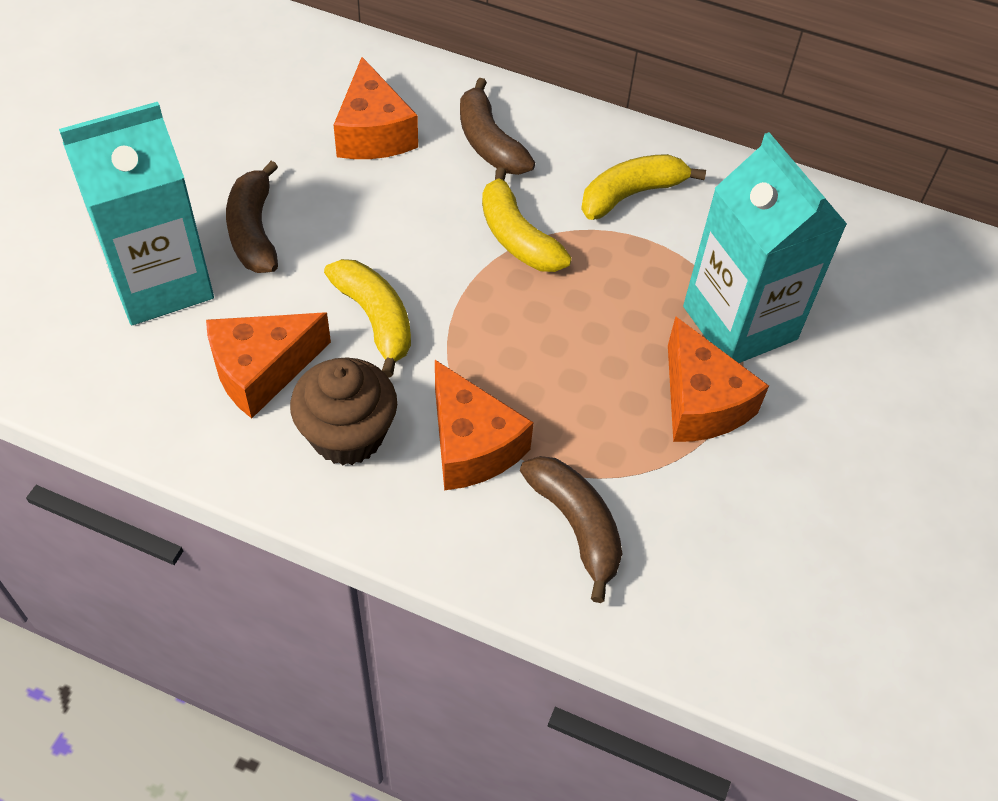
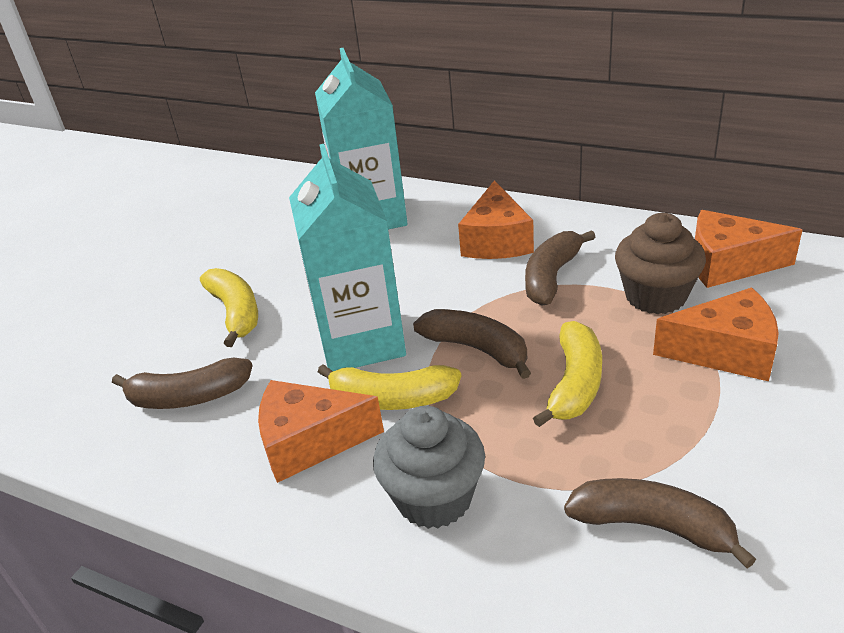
brown banana: 3 -> 4
grey cupcake: 0 -> 1

